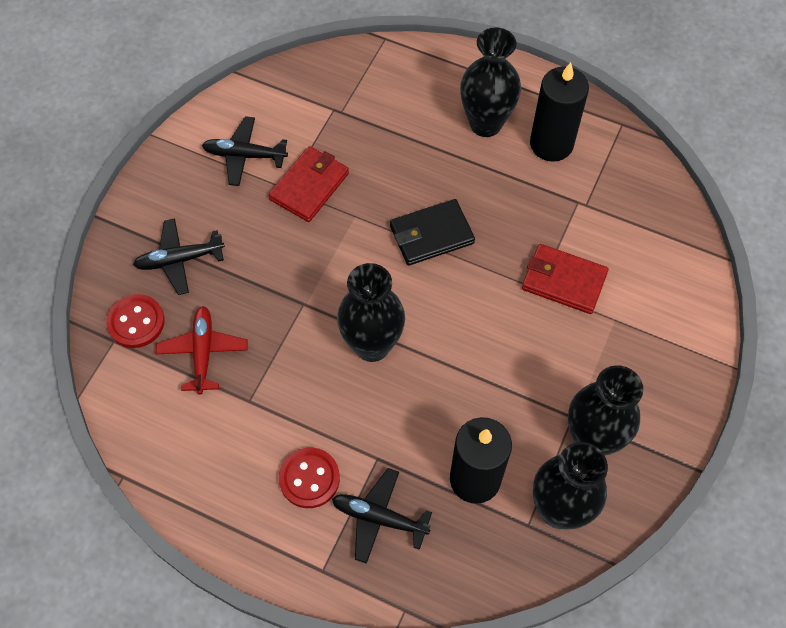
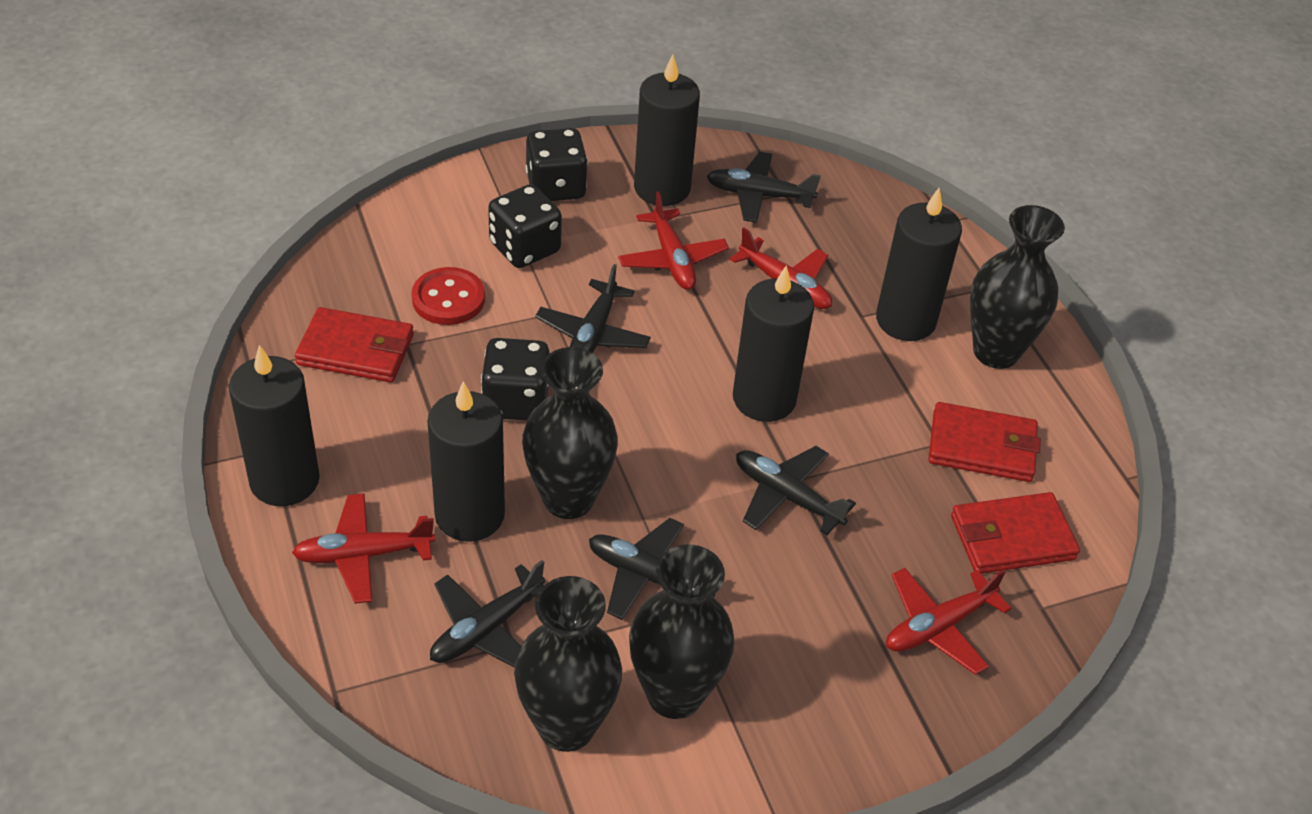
black candle: 2 -> 5
black dice: 0 -> 3
black plane: 3 -> 5
black wallet: 1 -> 0
red button: 2 -> 1
red plane: 1 -> 4
red wallet: 2 -> 3

